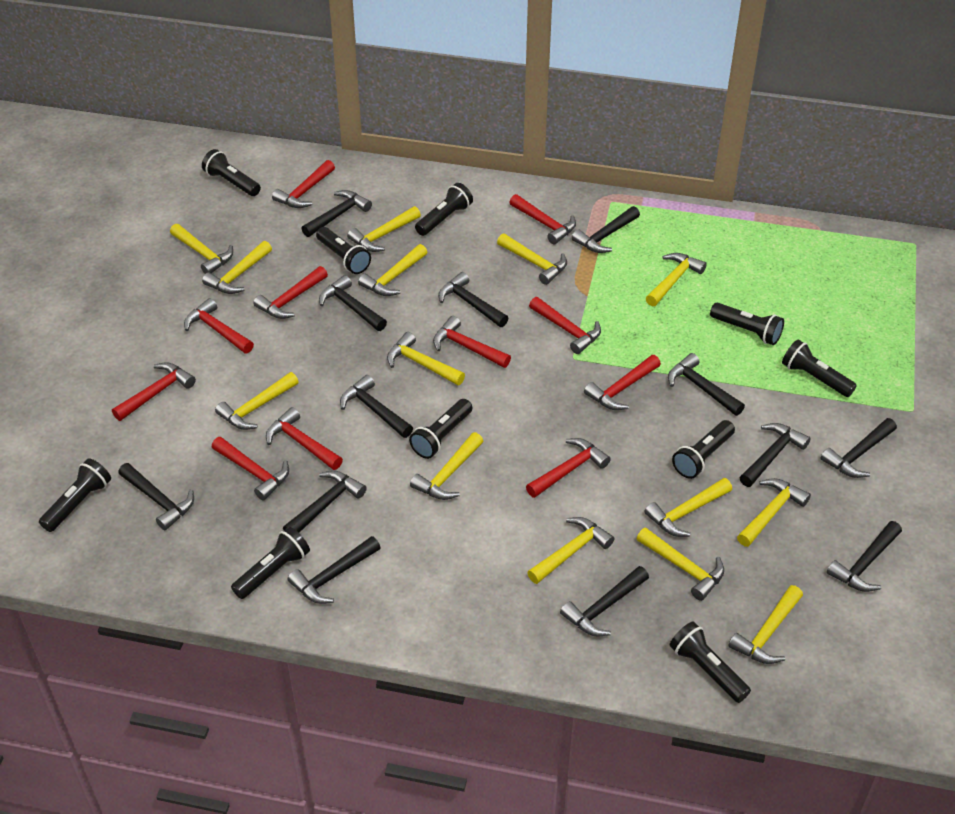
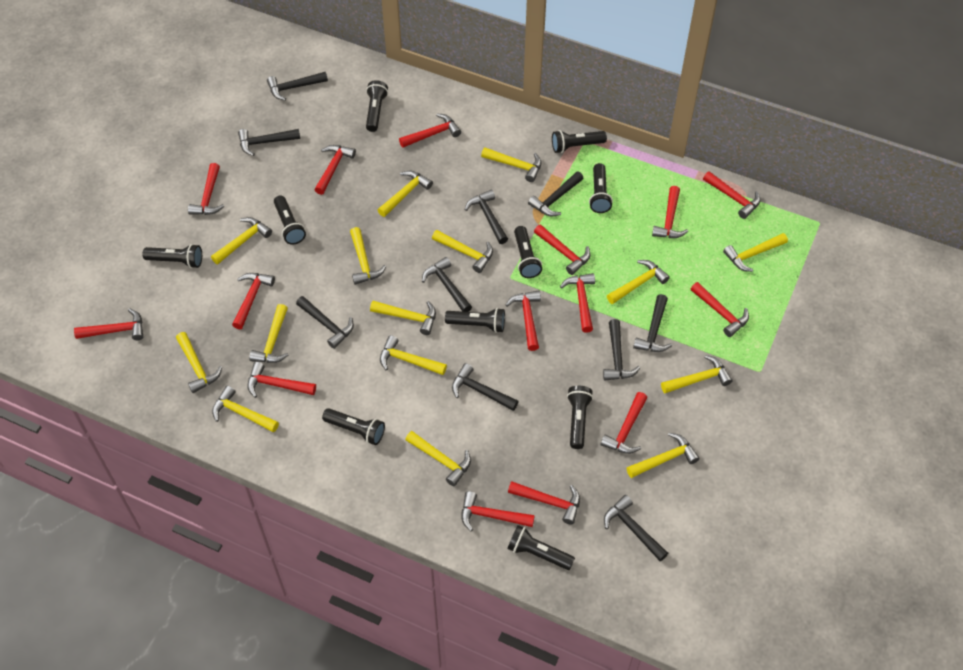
black hammer: 13 -> 10
red hammer: 11 -> 15
yellow hammer: 14 -> 15

